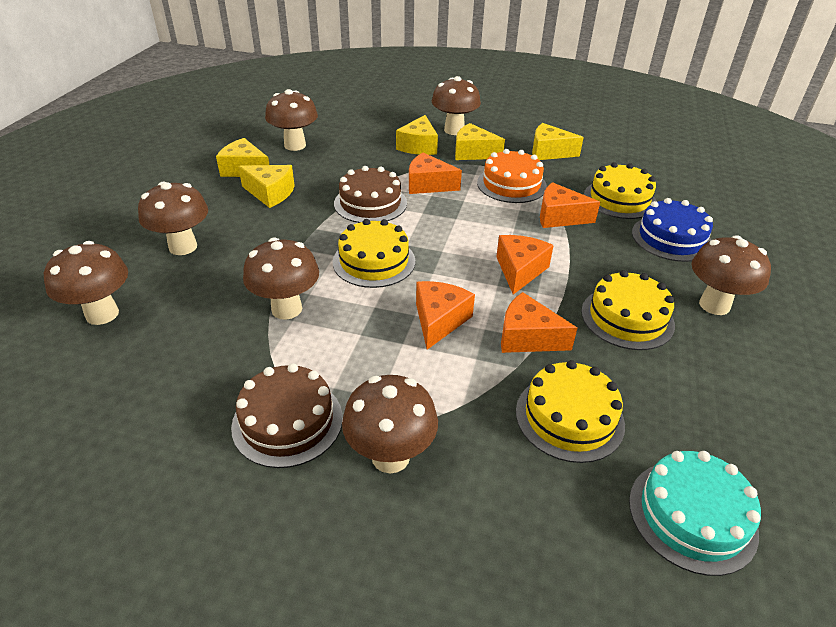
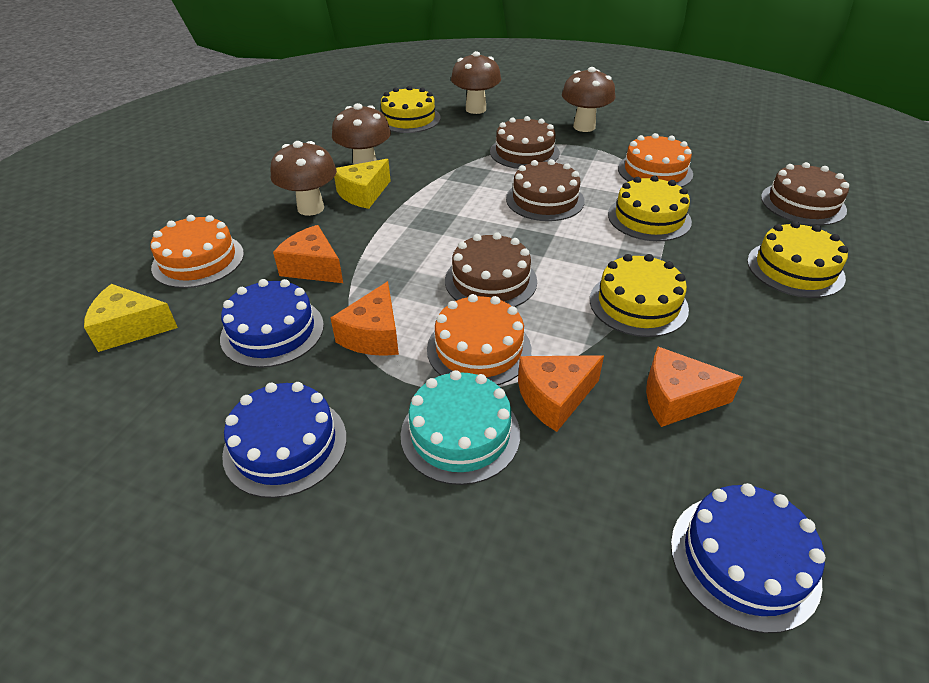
blue cake: 1 -> 3
brown cake: 2 -> 4
brown mushroom: 7 -> 4
orange cake: 1 -> 3
orange cheese: 5 -> 4
yellow cheese: 5 -> 2

